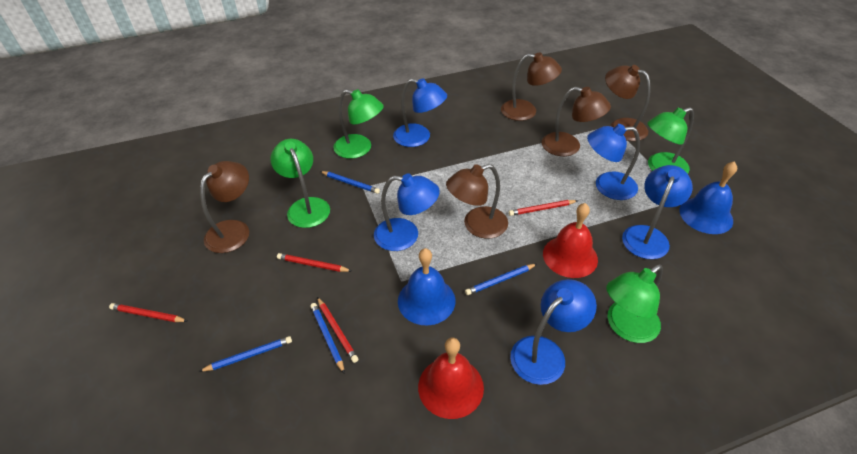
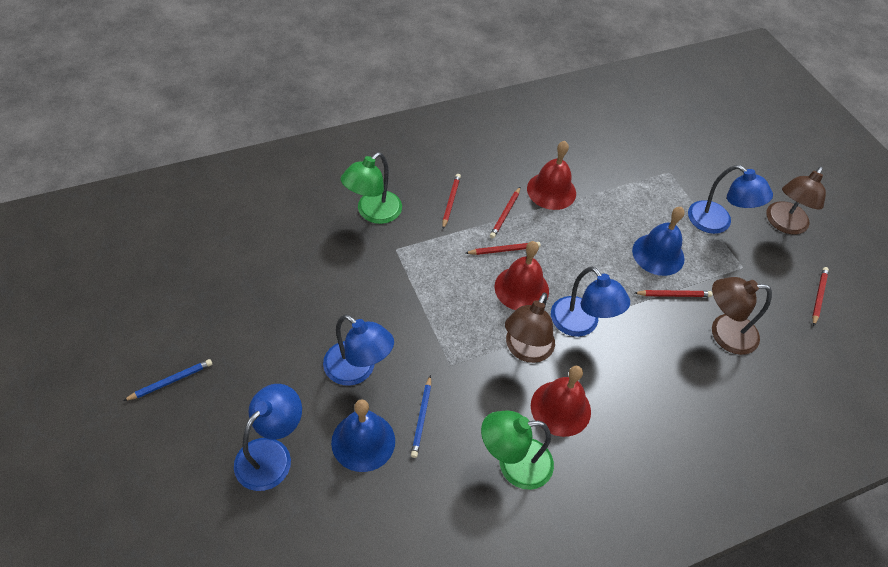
blue lamp: 5 -> 4
blue pencil: 4 -> 2
brown lamp: 5 -> 3
green lamp: 4 -> 2
red bell: 2 -> 3
red pencil: 4 -> 5

